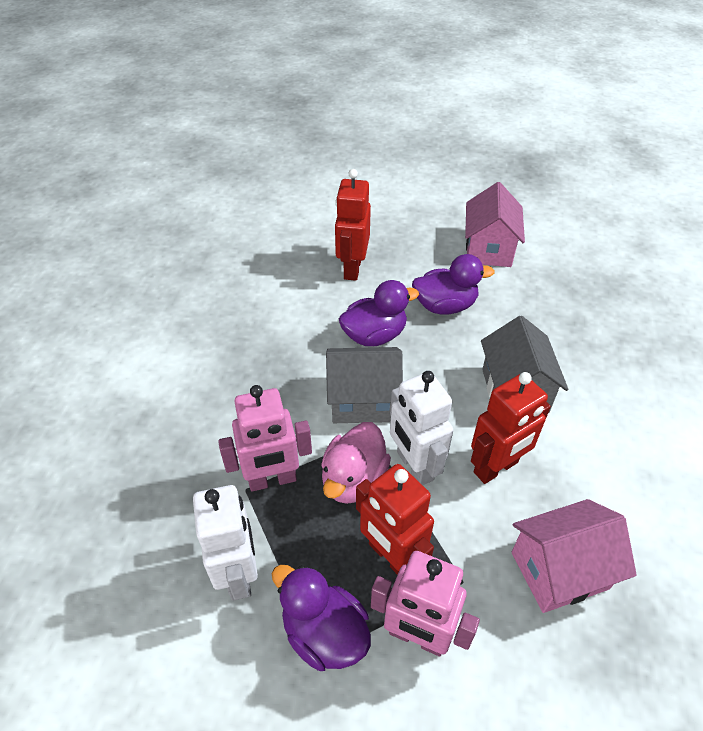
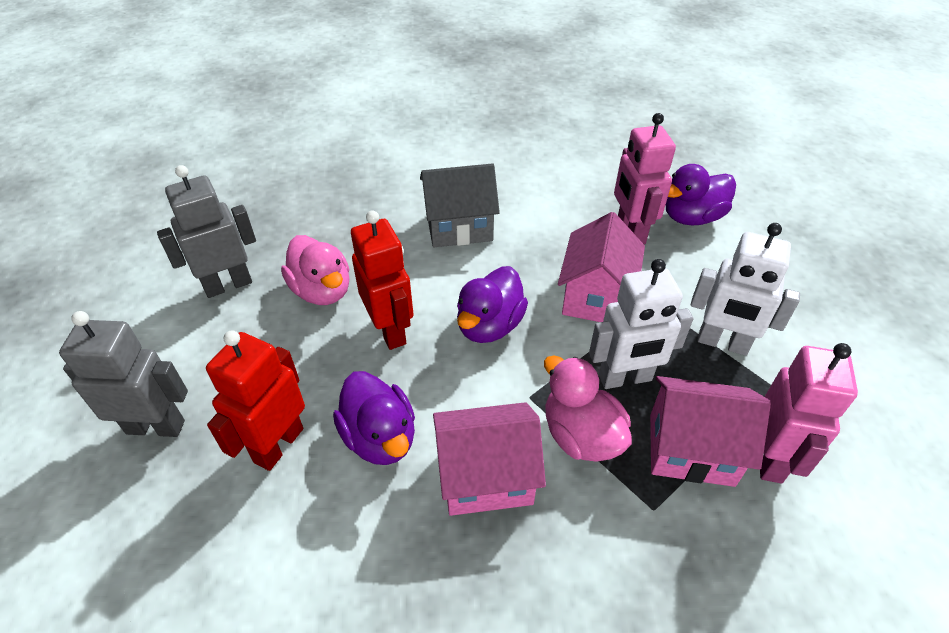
grey house: 2 -> 1
grey robot: 0 -> 2
pink duck: 1 -> 2
pink house: 2 -> 3
red robot: 3 -> 2

